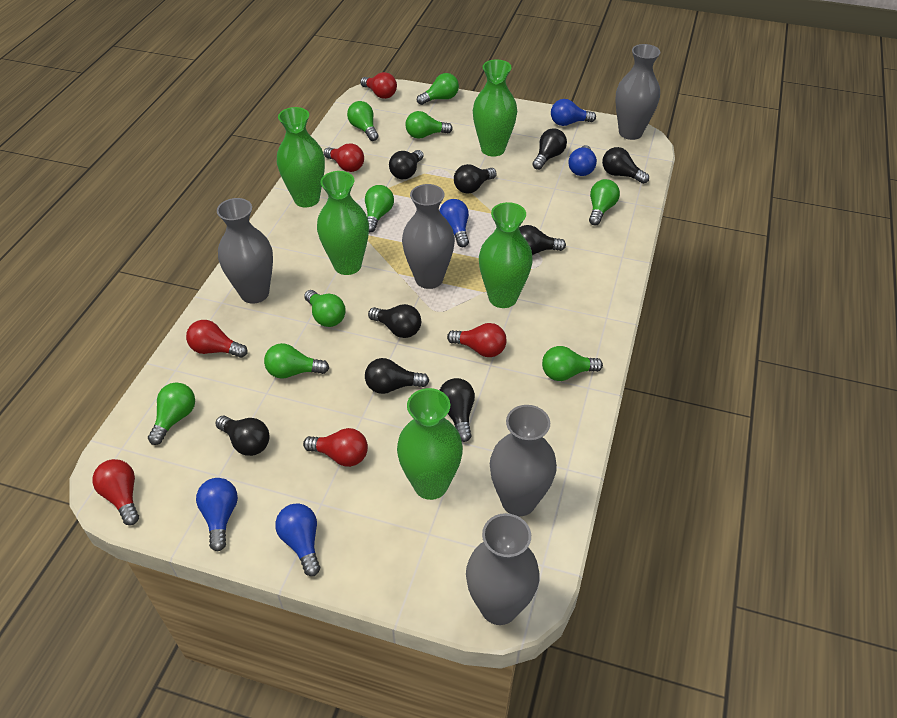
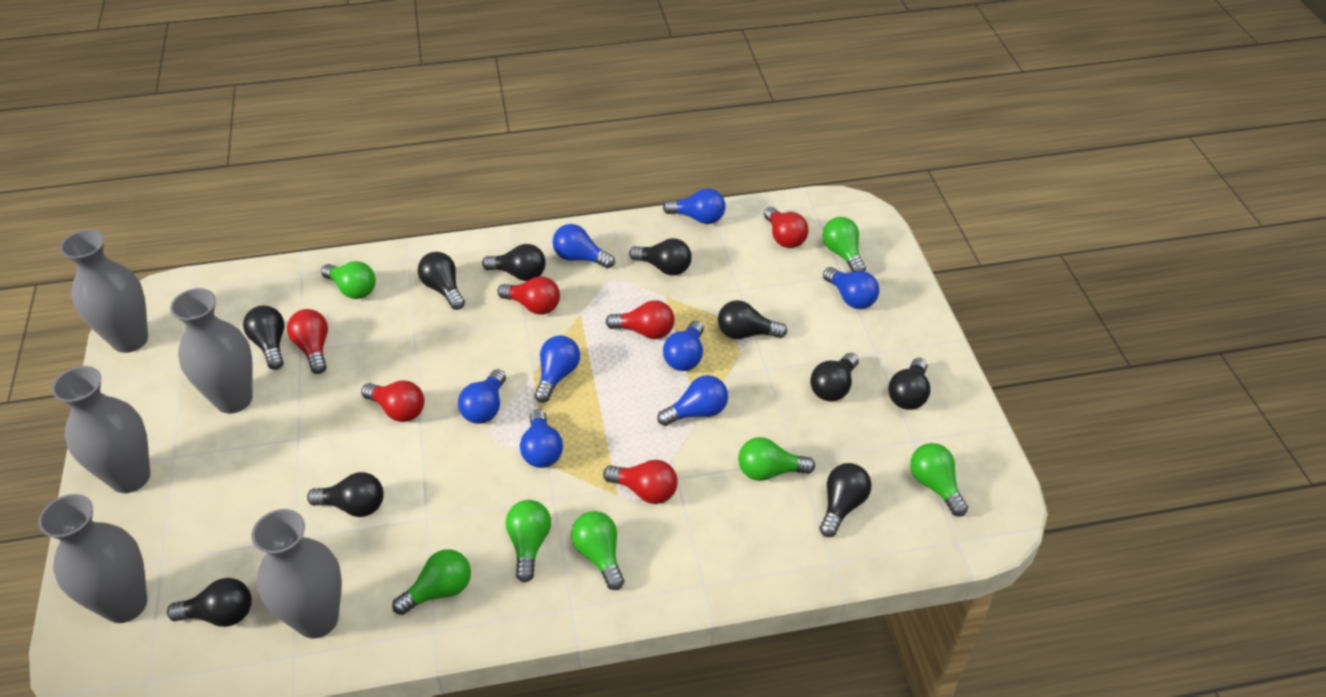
black light bulb: 9 -> 10
blue light bulb: 5 -> 8
green light bulb: 9 -> 7
green vase: 5 -> 0

